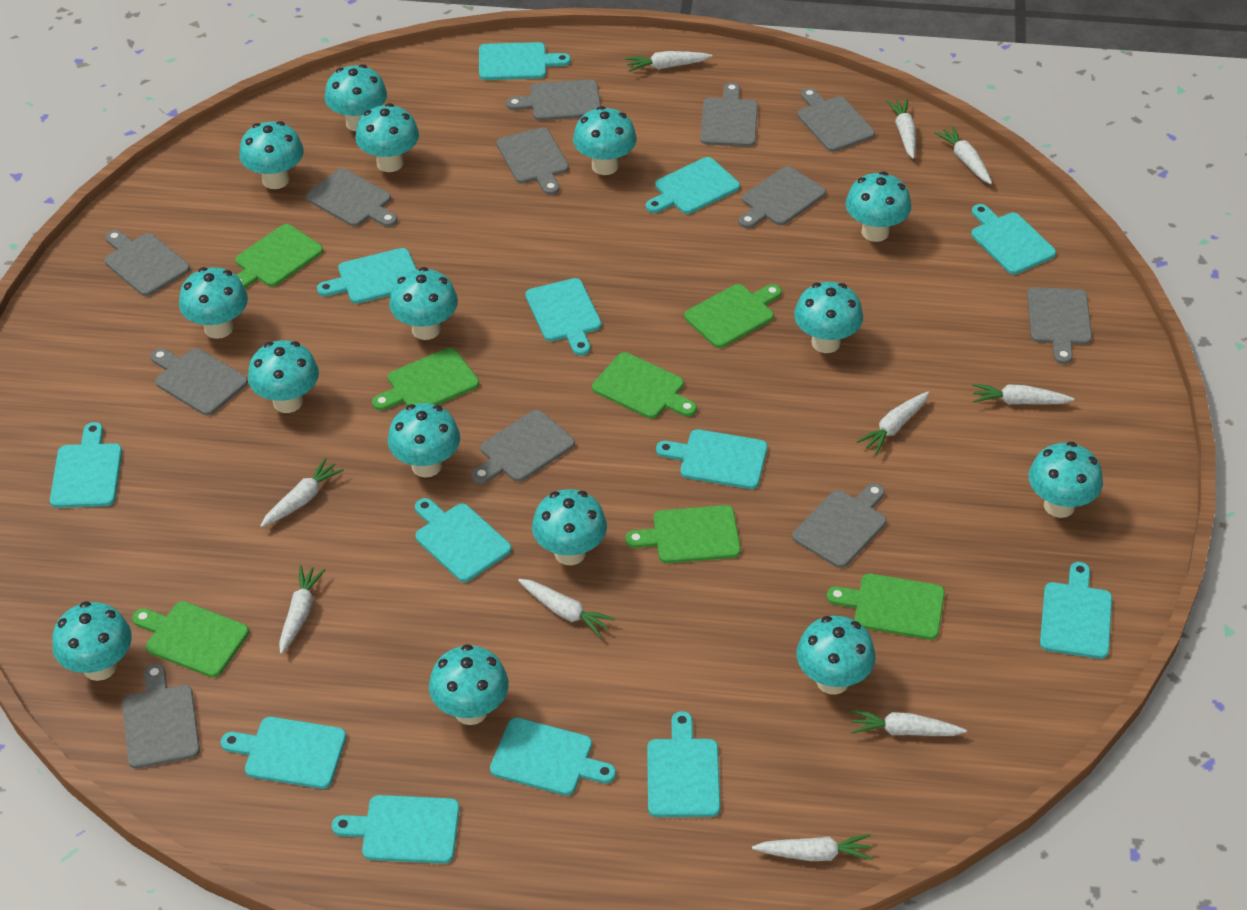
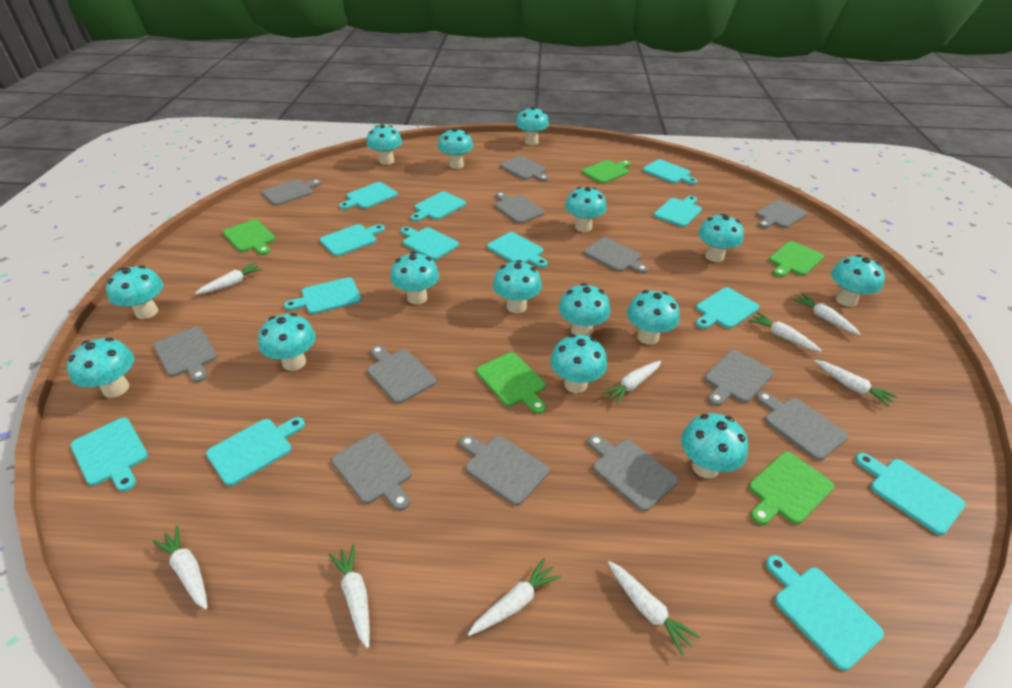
green cutting board: 7 -> 5
white carrot: 10 -> 9

